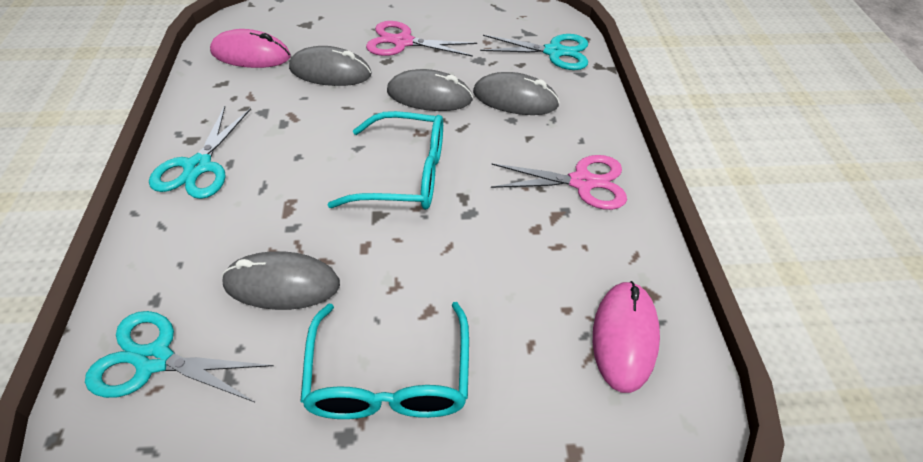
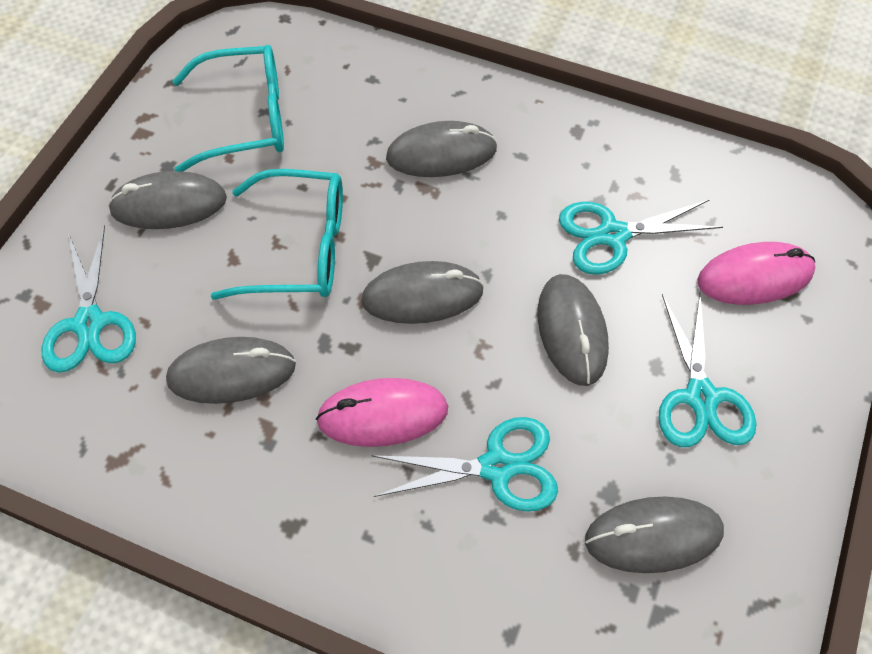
grey mouse: 4 -> 6
pink scissors: 2 -> 0
turquoise scissors: 3 -> 4

